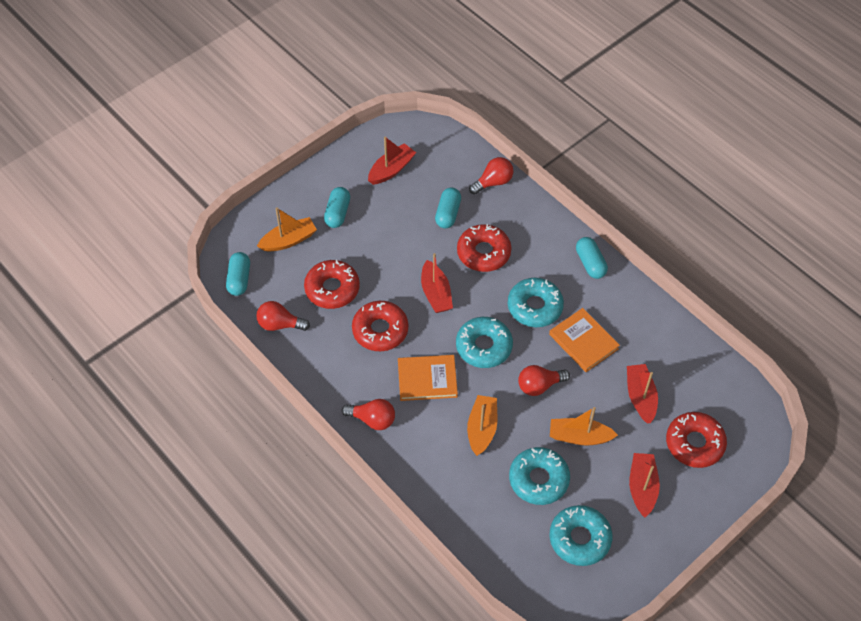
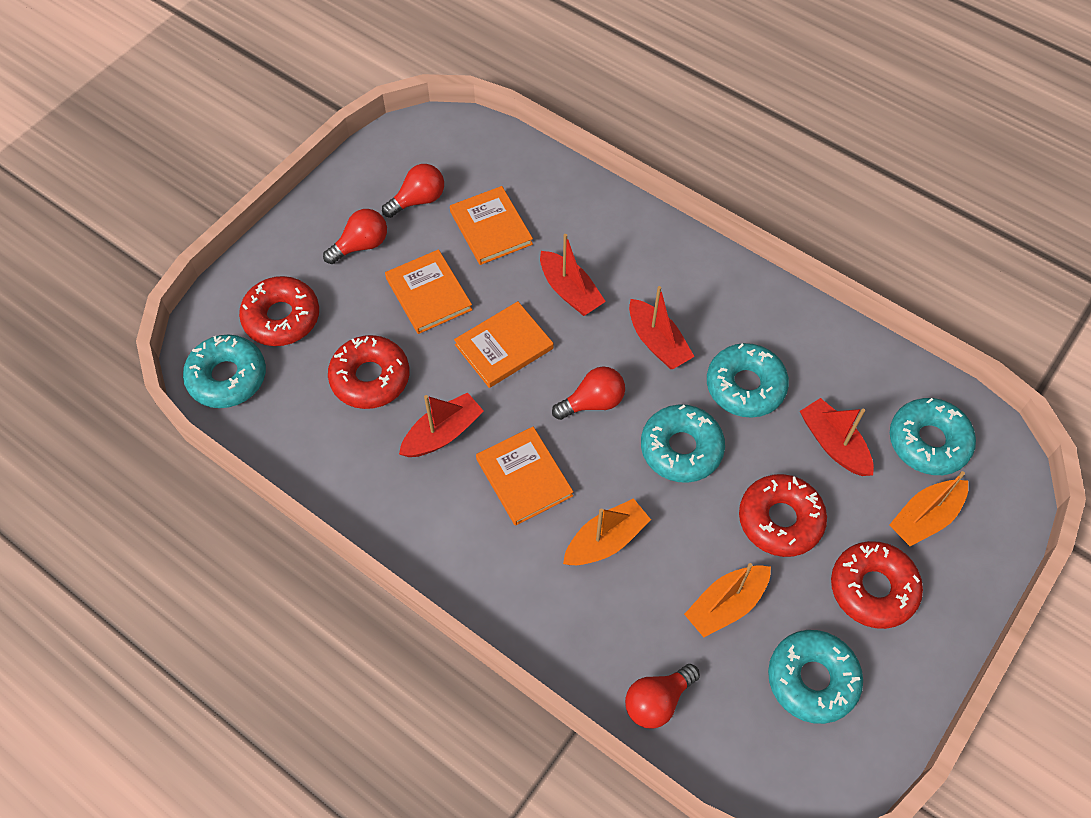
orange book: 2 -> 4
turquoise capsule: 4 -> 0
turquoise donut: 4 -> 5

